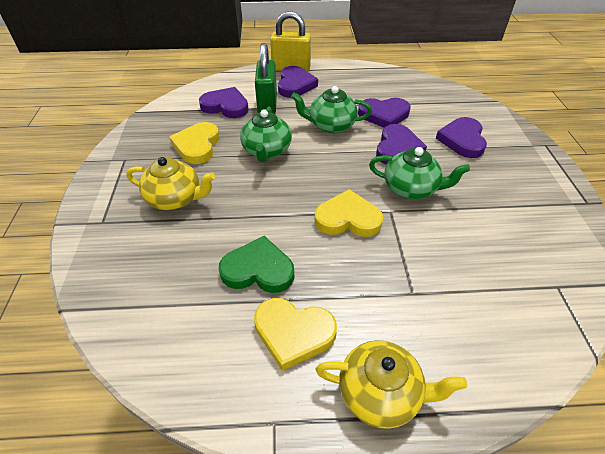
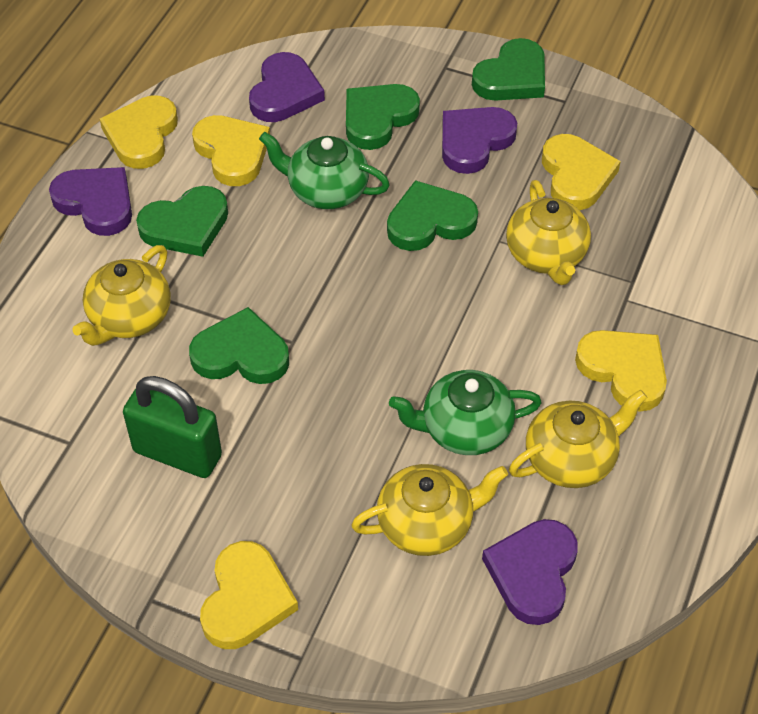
green heart: 1 -> 5
green teapot: 3 -> 2
purple heart: 5 -> 4
yellow heart: 3 -> 5
yellow padlock: 1 -> 0
yellow teapot: 2 -> 4

